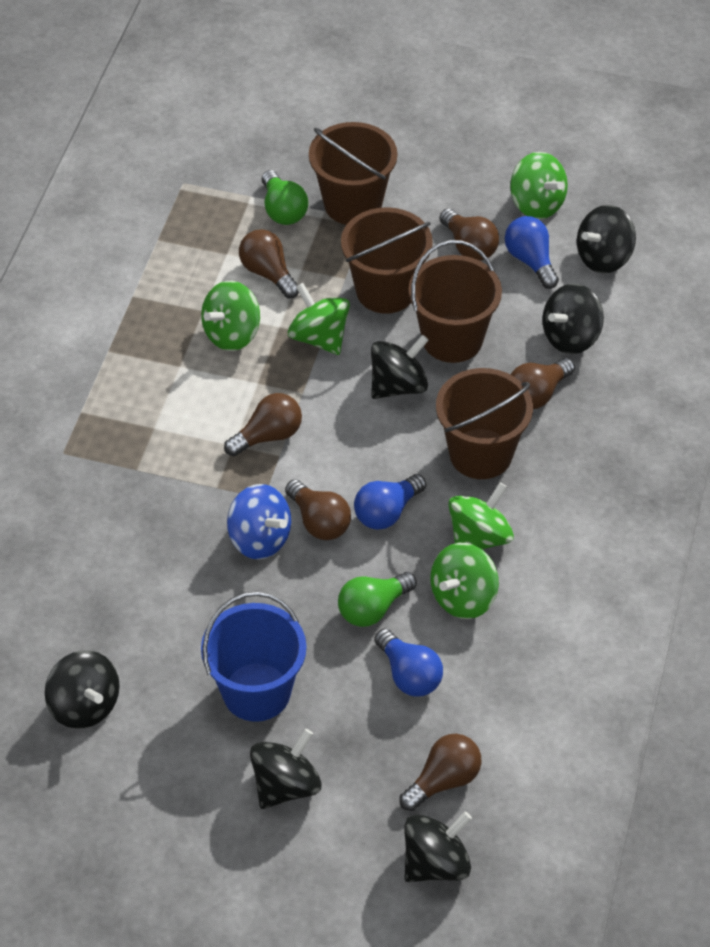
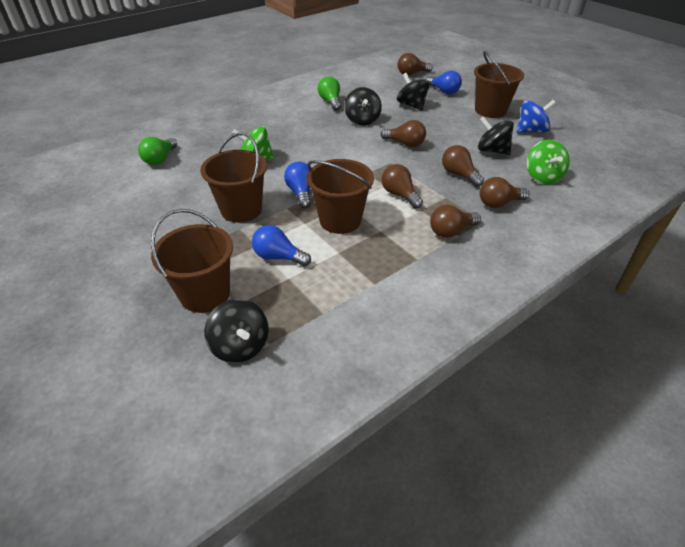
black spinning top: 6 -> 4
blue bucket: 1 -> 0
green spinning top: 5 -> 2

